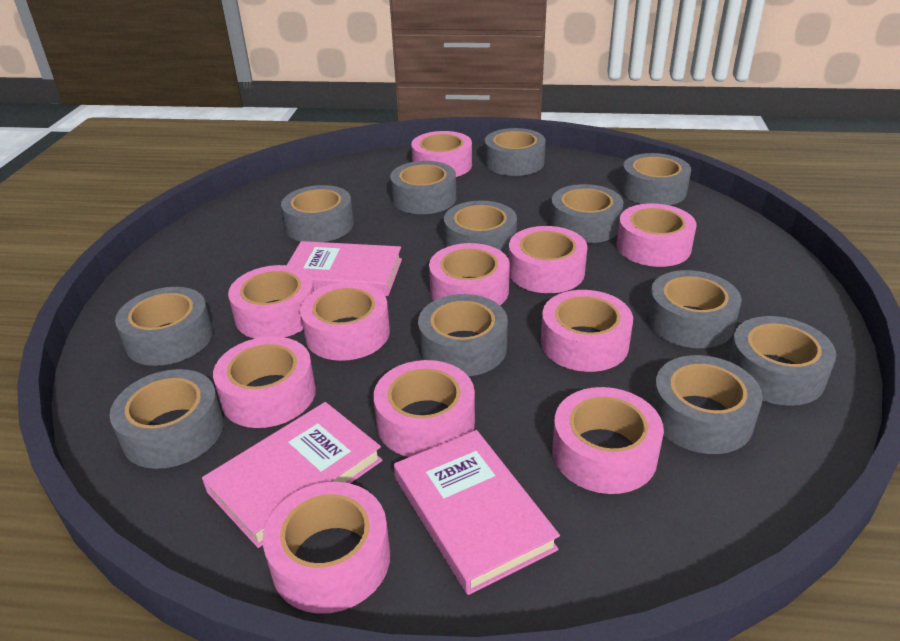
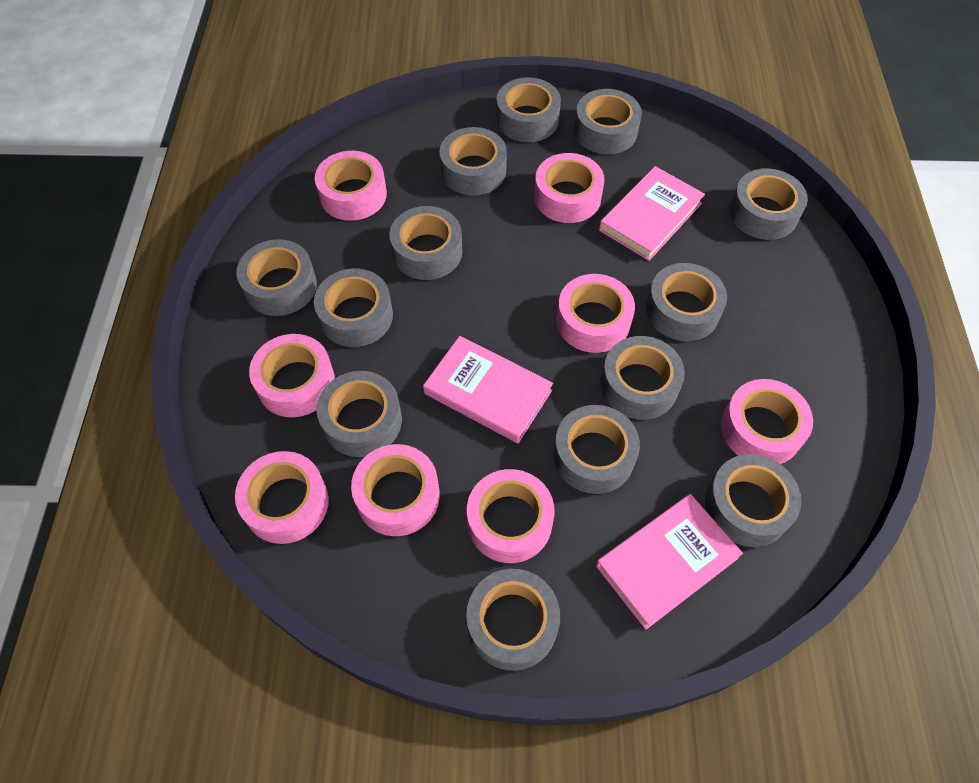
grey tape: 12 -> 13
pink tape: 11 -> 8

